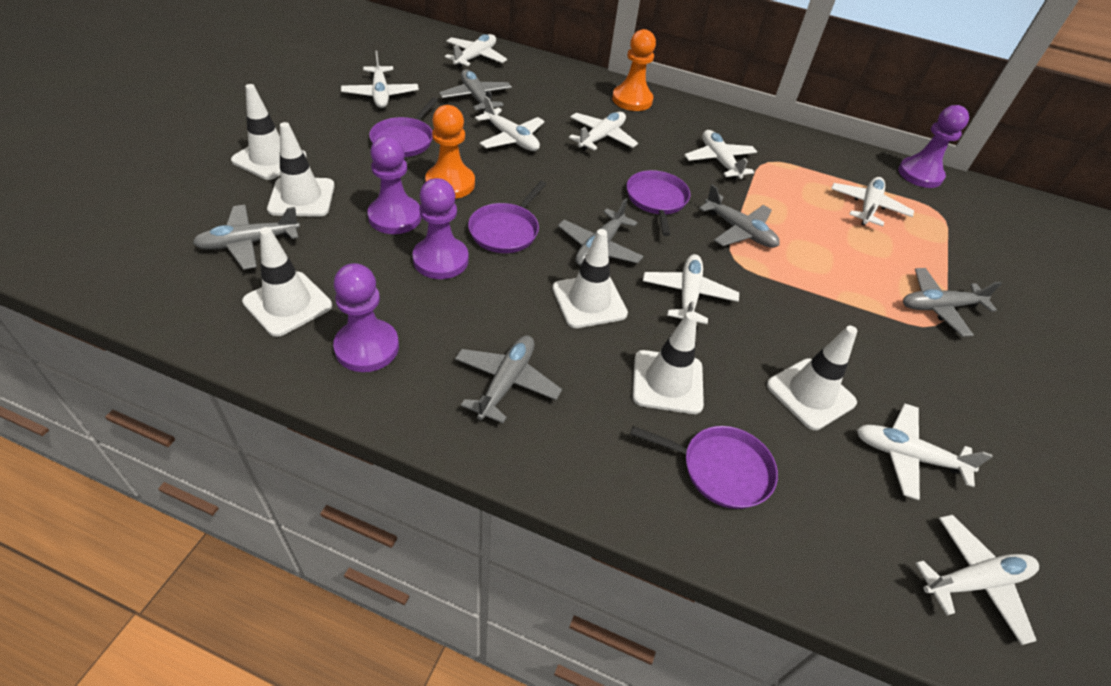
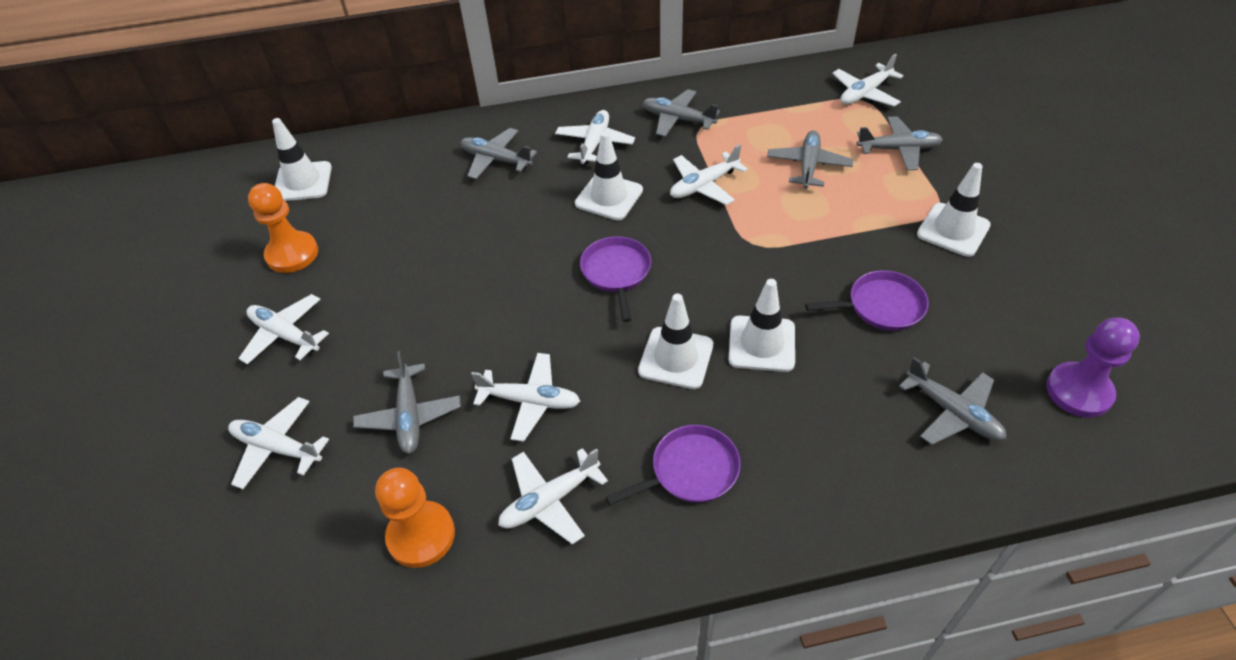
purple pan: 4 -> 3
purple pawn: 4 -> 1
white plane: 9 -> 7
white traffic cone: 6 -> 5

